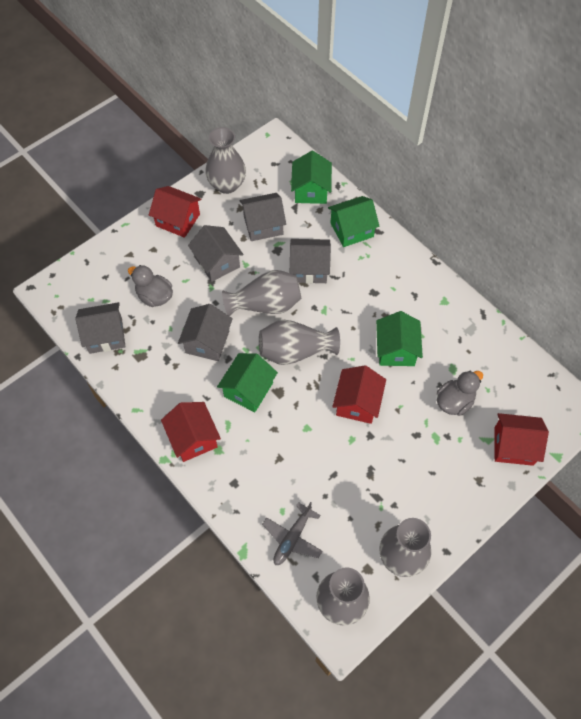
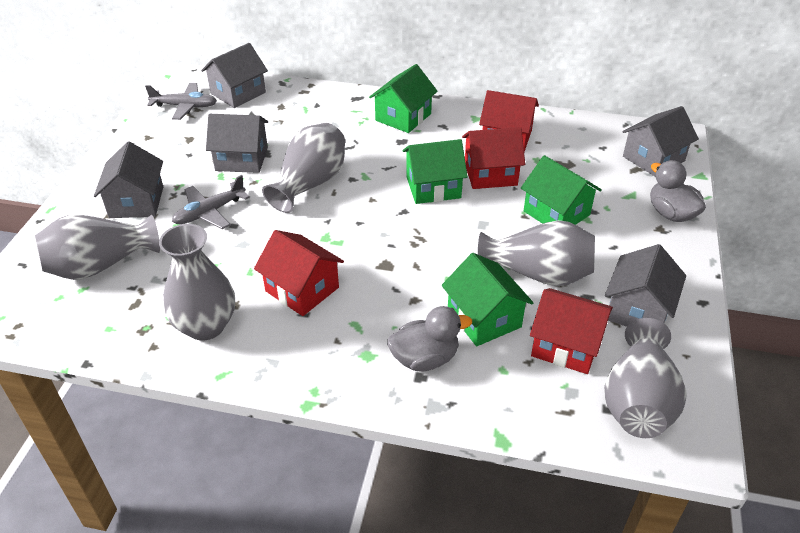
grey plane: 1 -> 2

